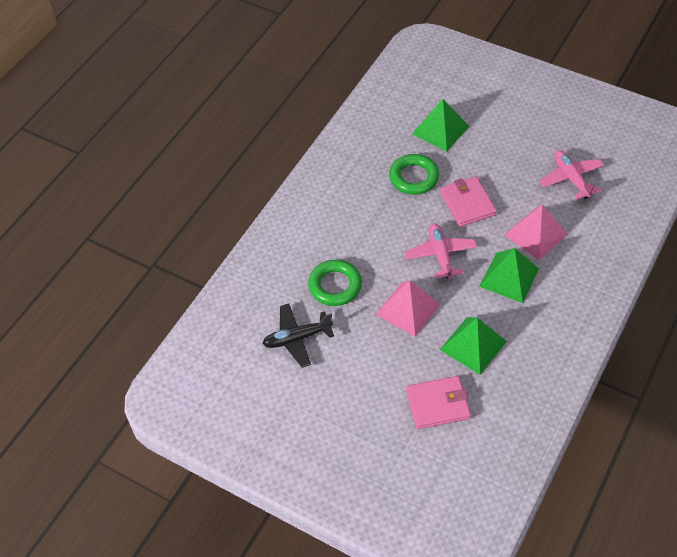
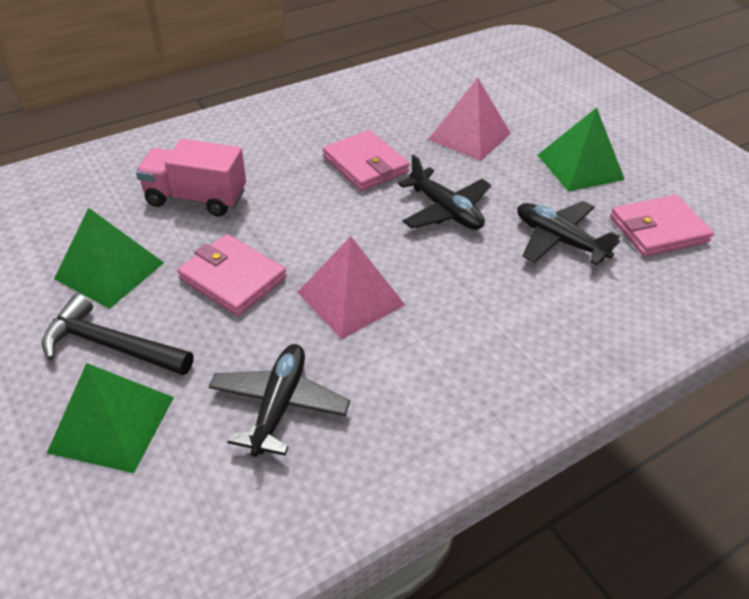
black hammer: 0 -> 1
black plane: 1 -> 3
green ring: 2 -> 0
pink plane: 2 -> 0
pink truck: 0 -> 1
pink wallet: 2 -> 3

